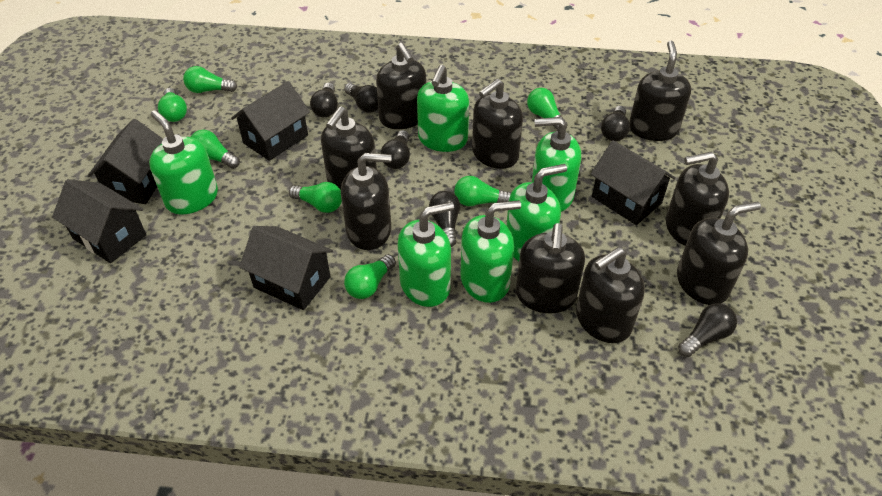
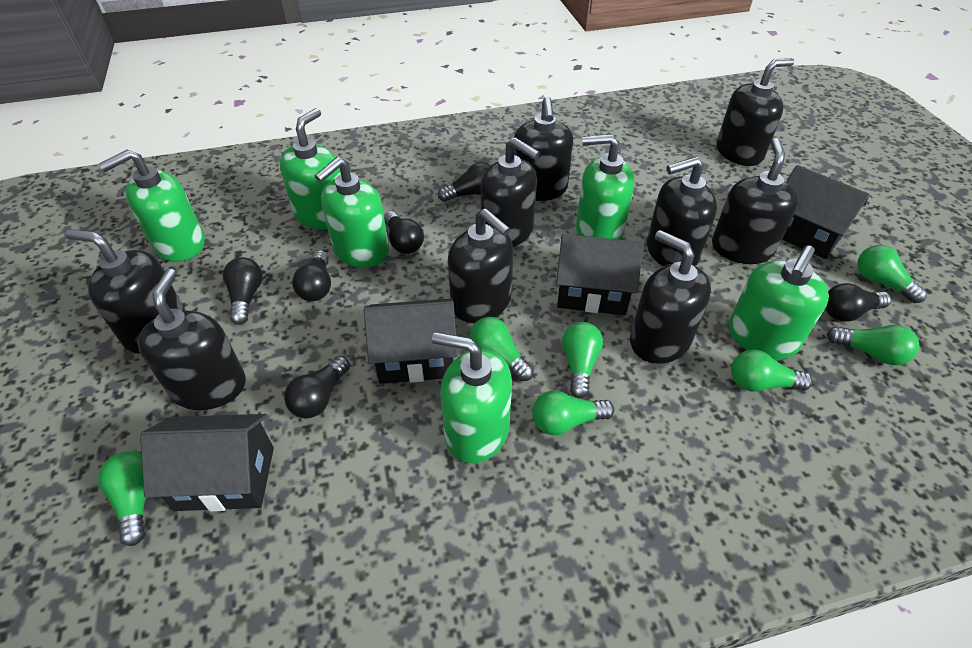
black house: 5 -> 4

